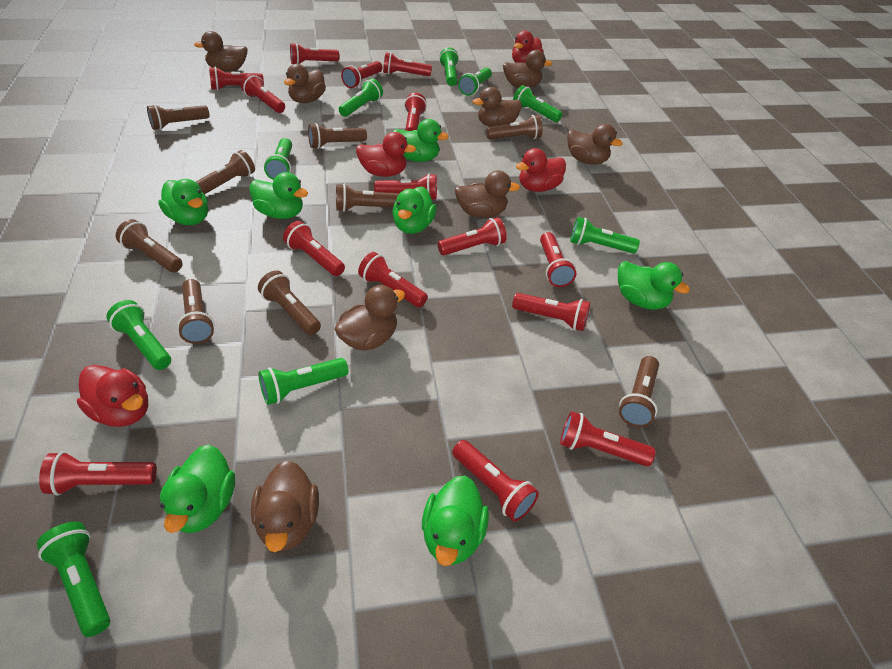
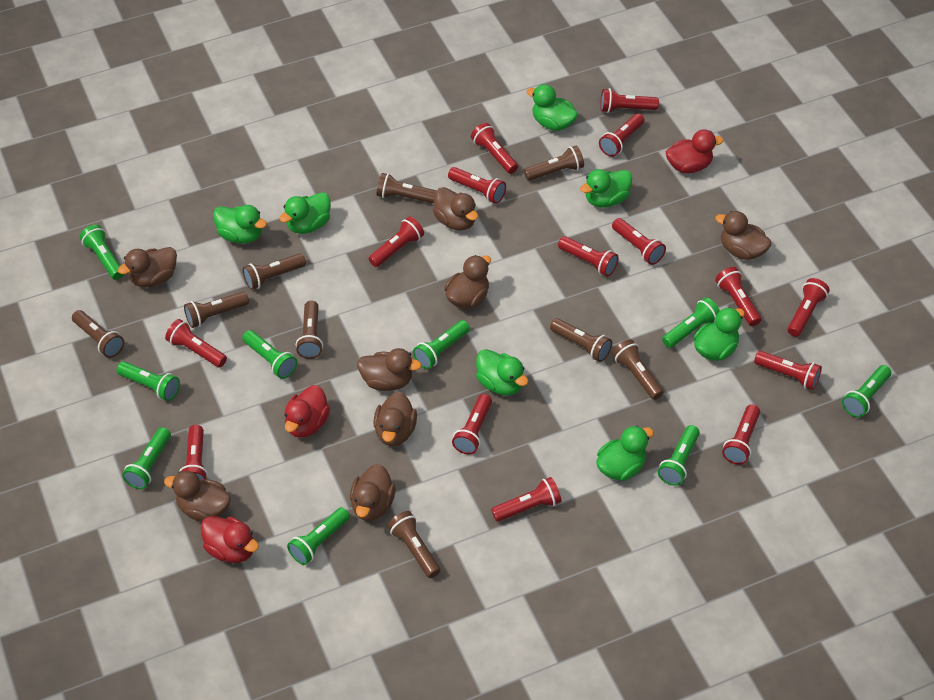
red duck: 4 -> 3

